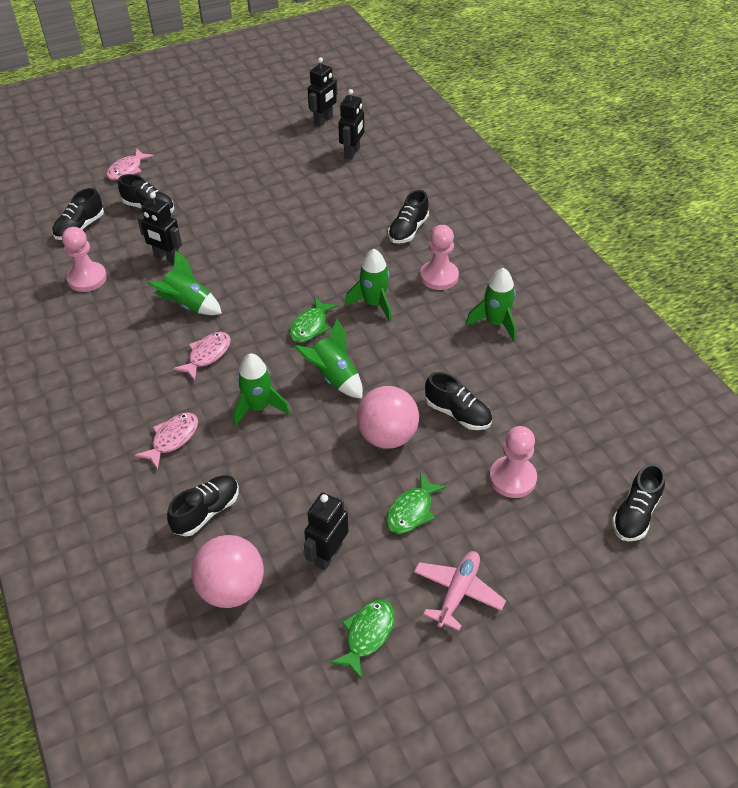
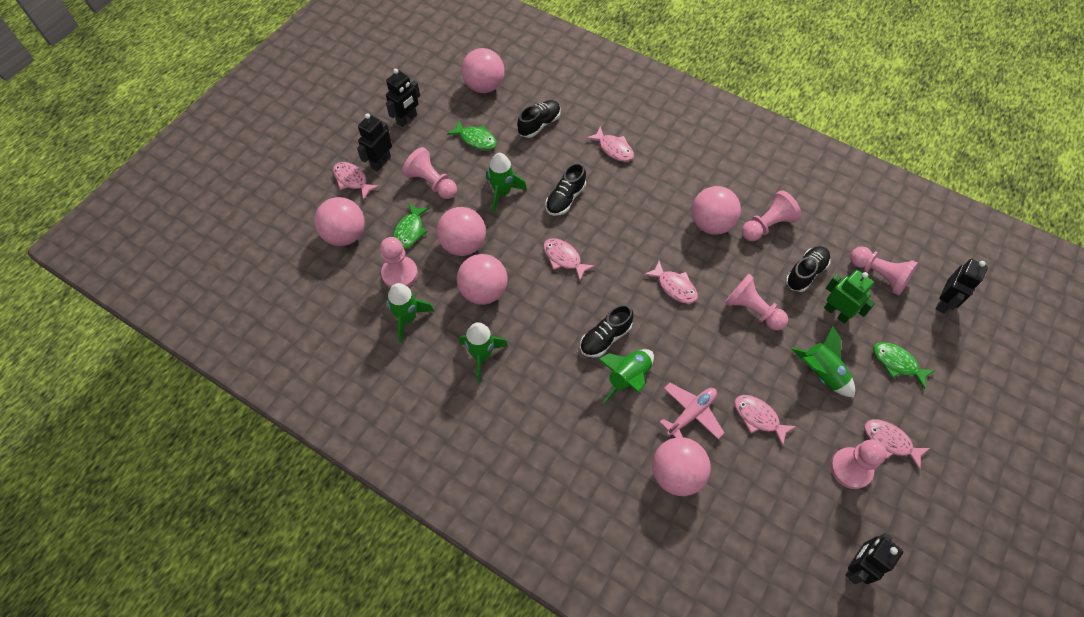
black shoe: 6 -> 4
green robot: 0 -> 1
pink ball: 2 -> 6
pink fish: 3 -> 6
pink pawn: 3 -> 6

